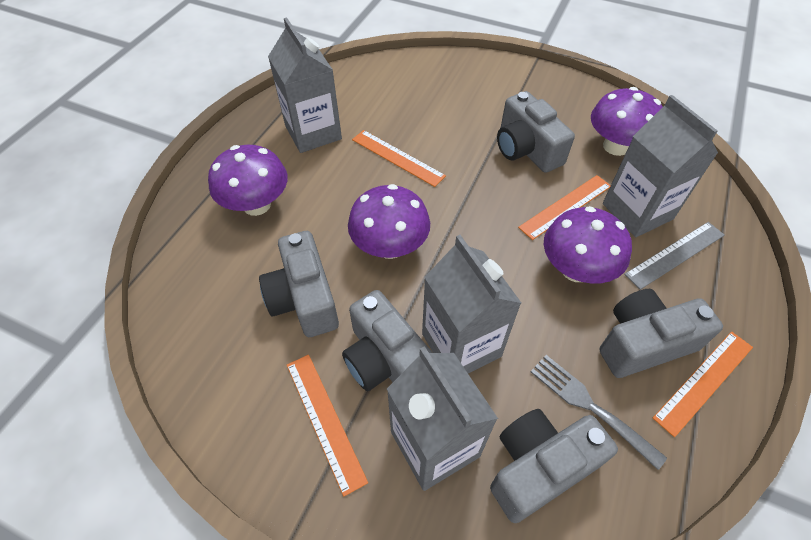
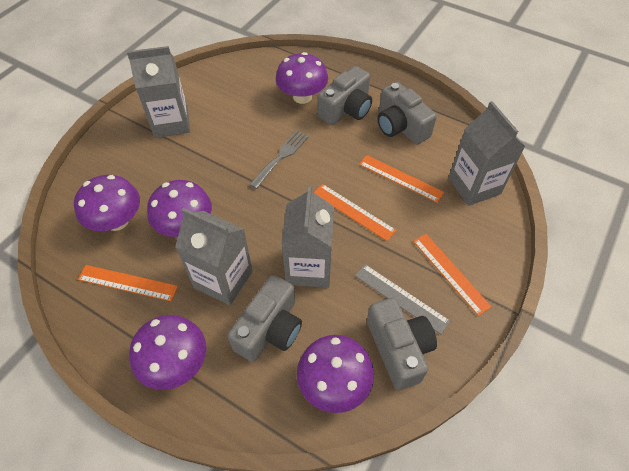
grey camera: 5 -> 4
purple mushroom: 4 -> 5

